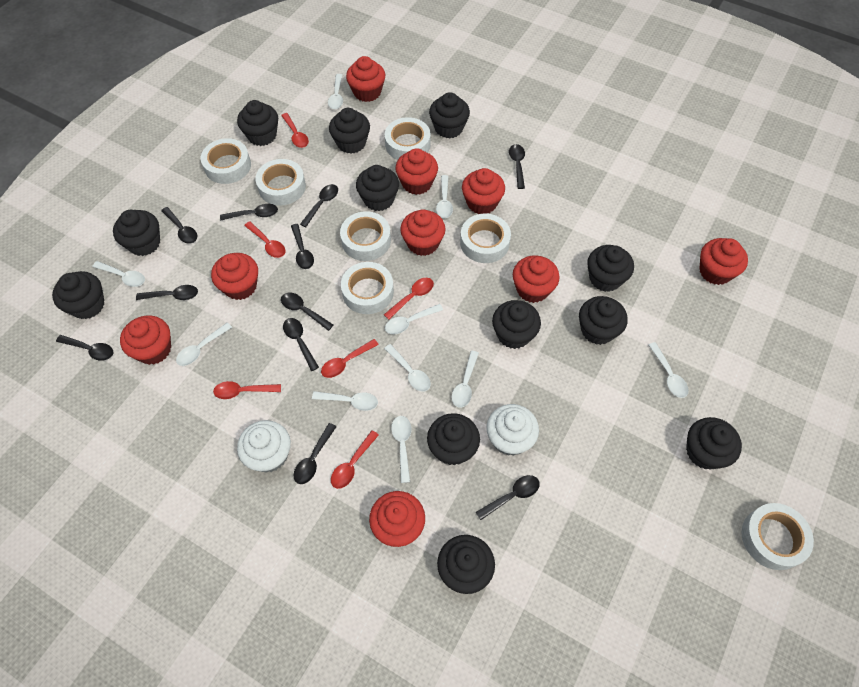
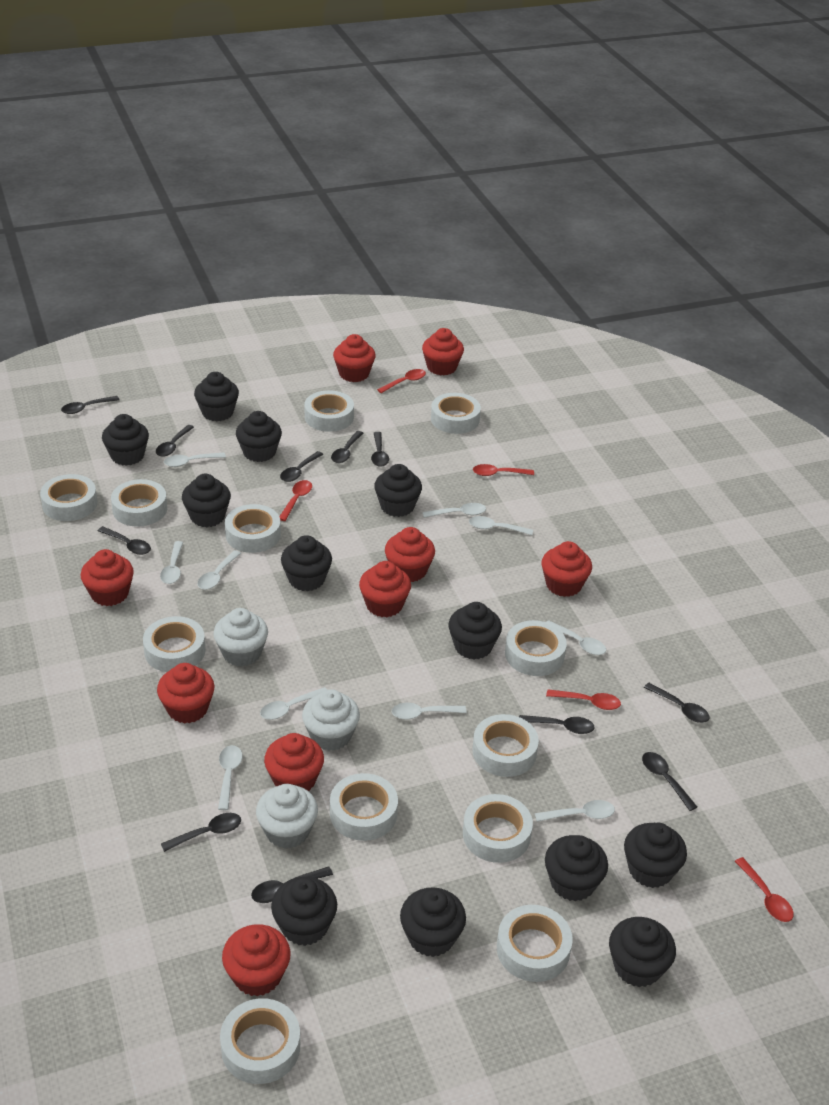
red spoon: 6 -> 5
white cupcake: 2 -> 3
white tape: 7 -> 12

